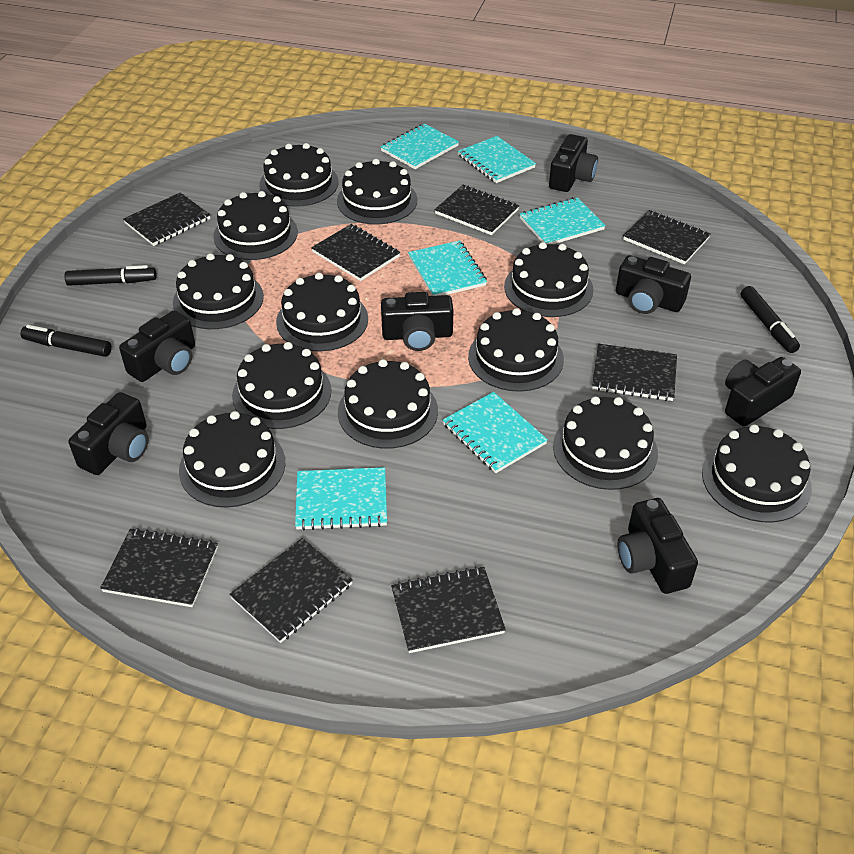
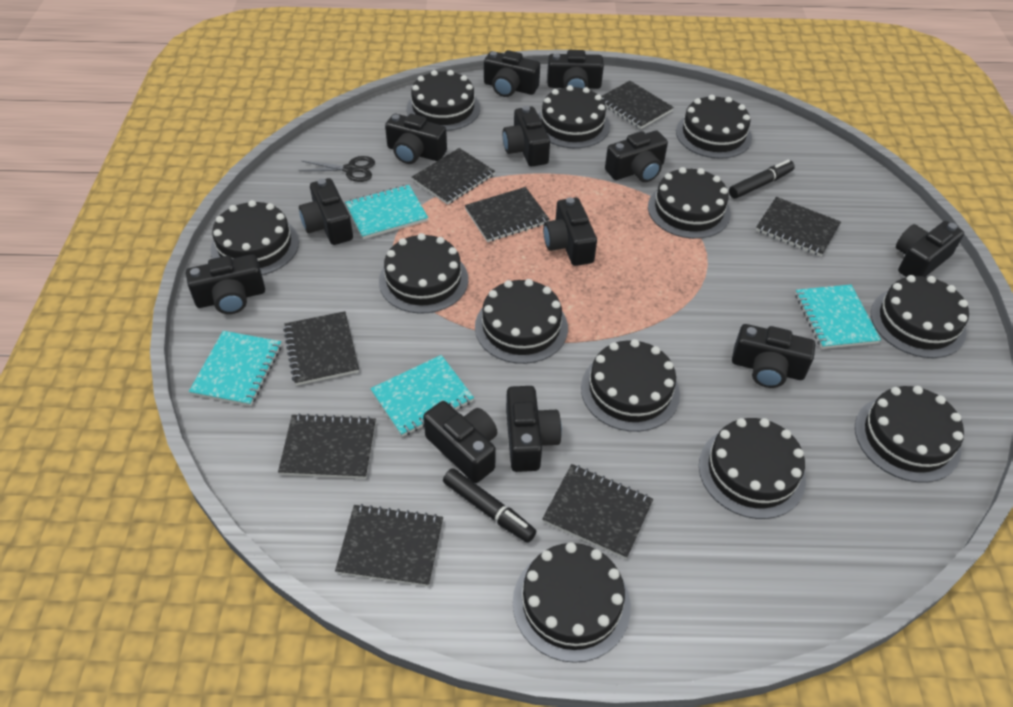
black camera: 7 -> 12
black marker: 3 -> 2
black scissors: 0 -> 1
turquoise notebook: 6 -> 4

